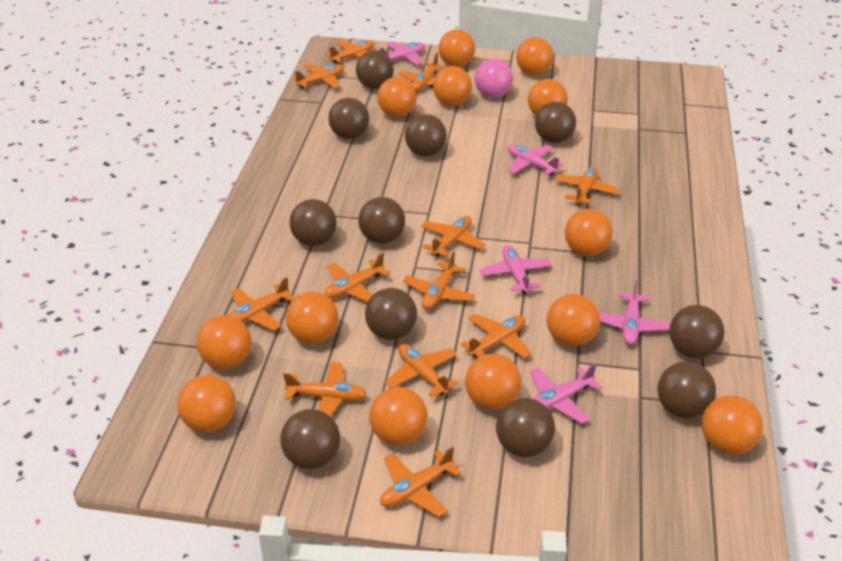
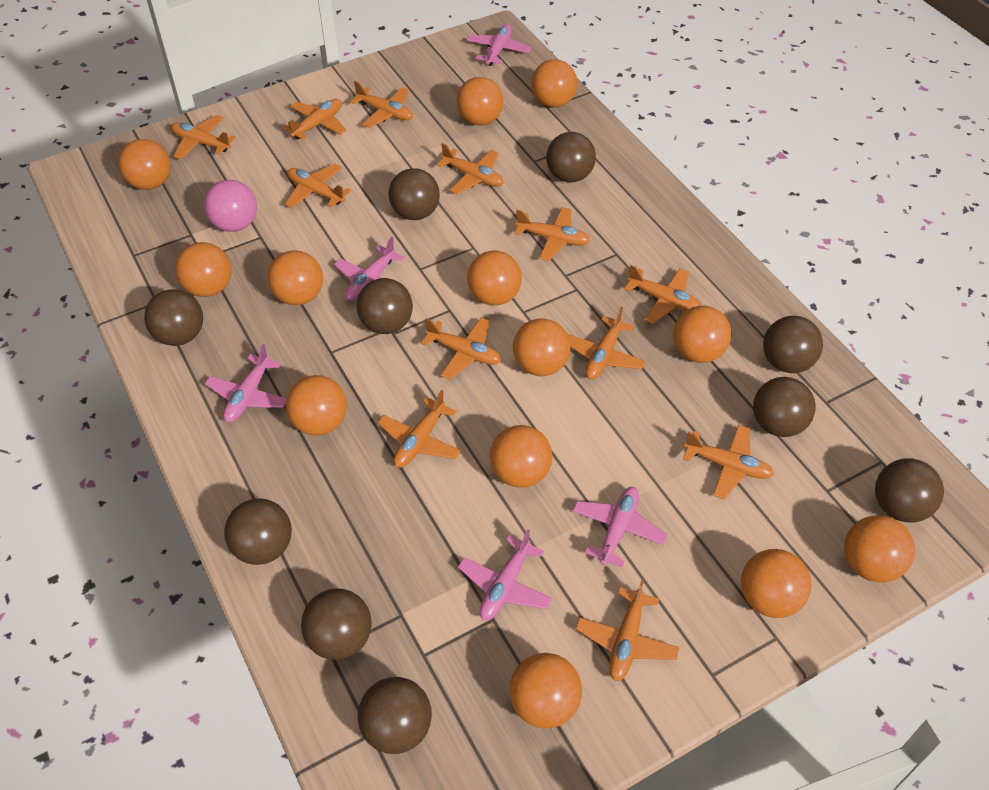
brown ball: 11 -> 10

